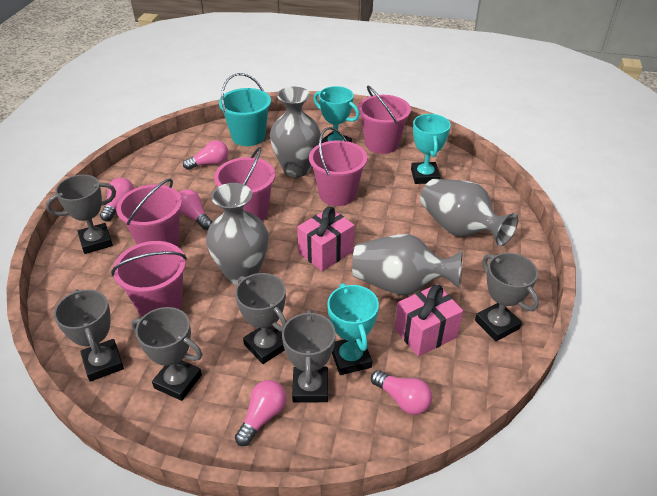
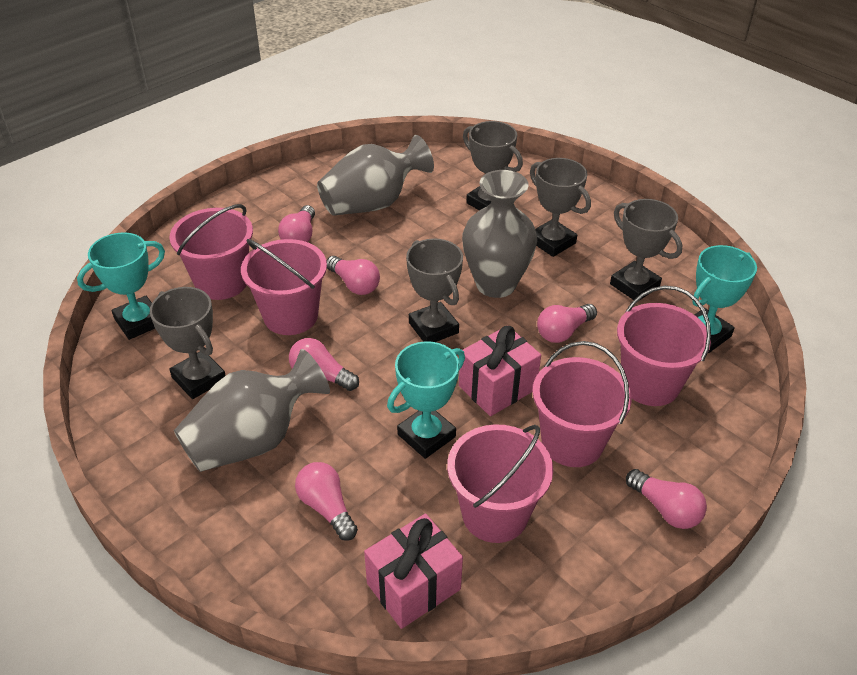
grey trophy: 6 -> 5
grey vase: 4 -> 3
pink light bulb: 5 -> 6
turquoise bucket: 1 -> 0

